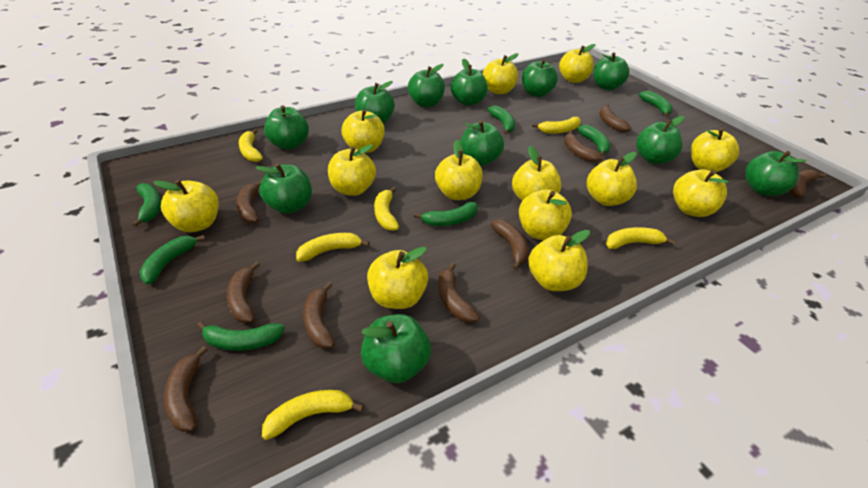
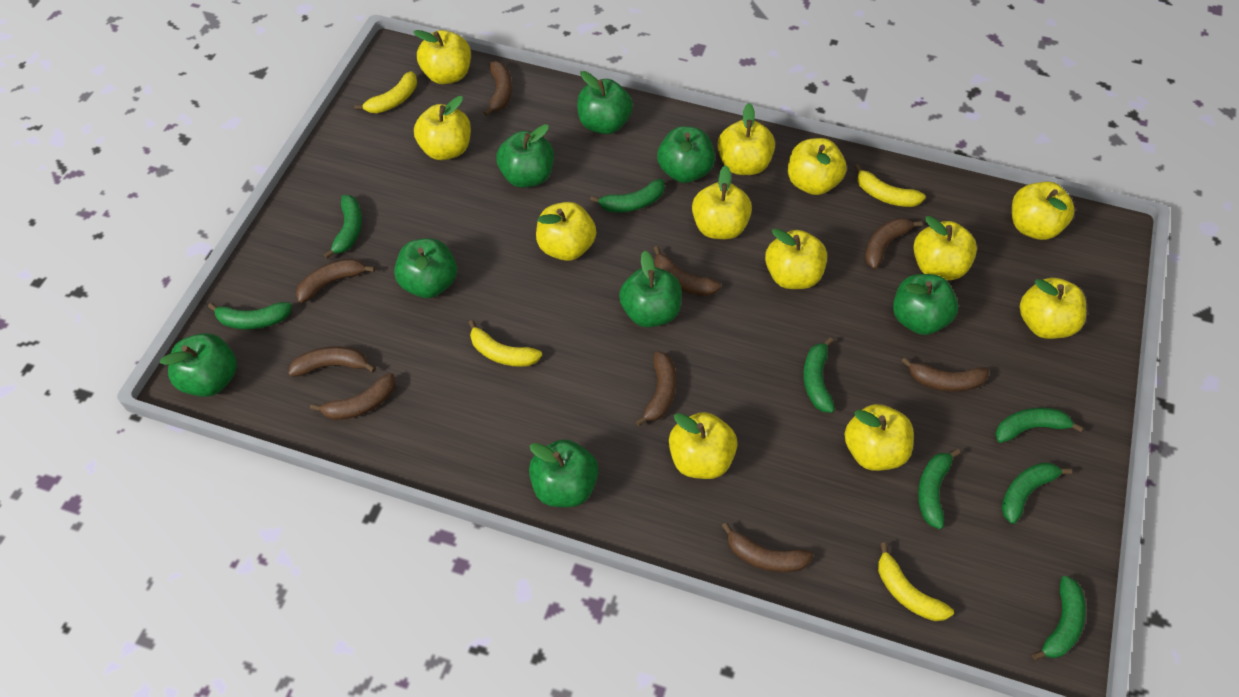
green apple: 11 -> 8
green banana: 7 -> 8
yellow apple: 13 -> 12
yellow banana: 6 -> 4

